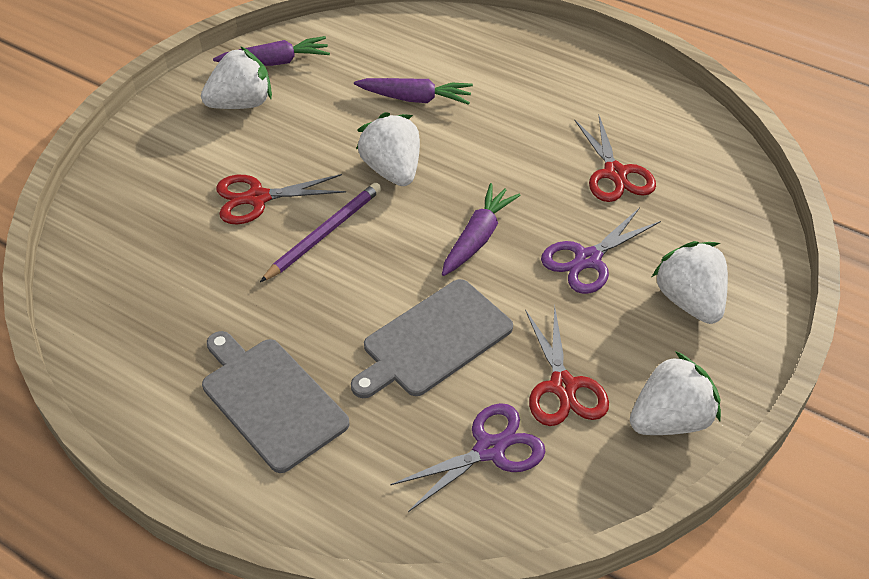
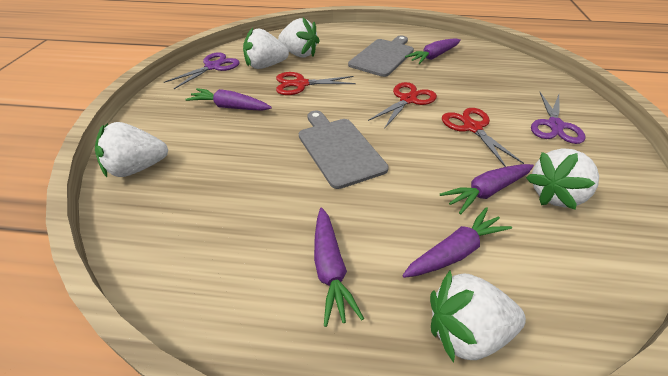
purple carrot: 3 -> 5
purple pencil: 1 -> 0
white strawberry: 4 -> 5

